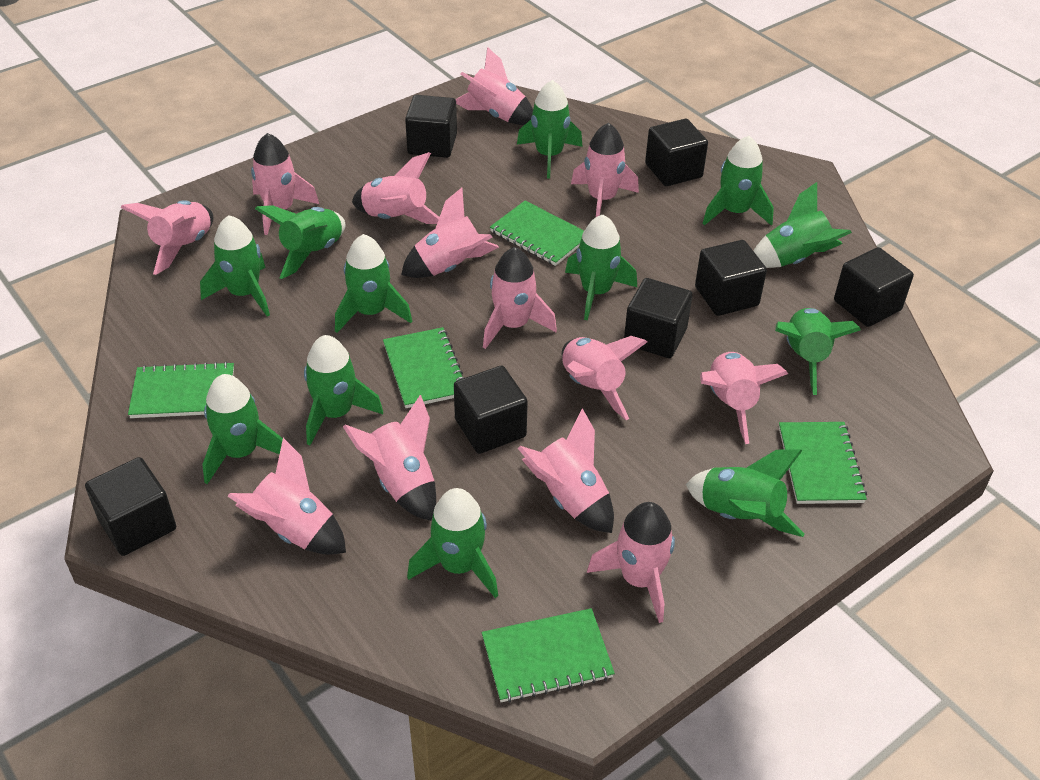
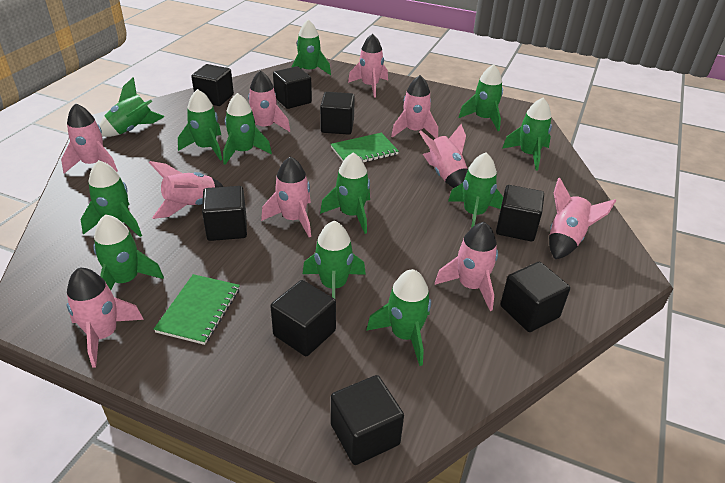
black cube: 7 -> 8
green notebook: 5 -> 2
pink rocket: 13 -> 10

